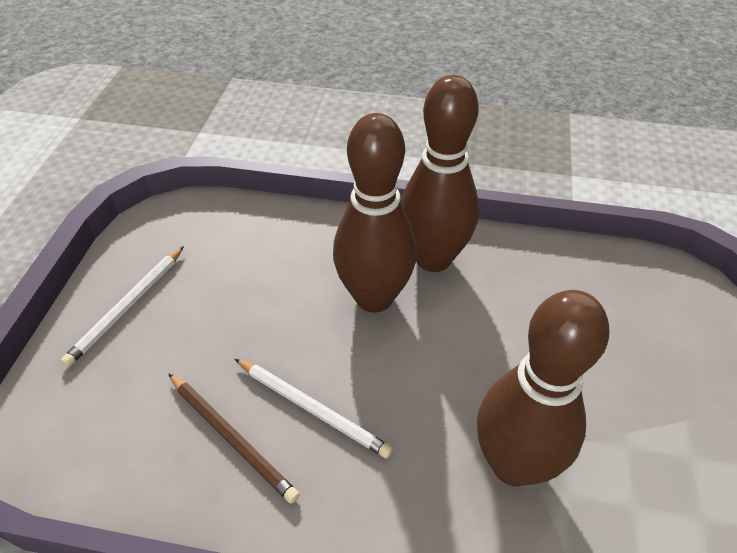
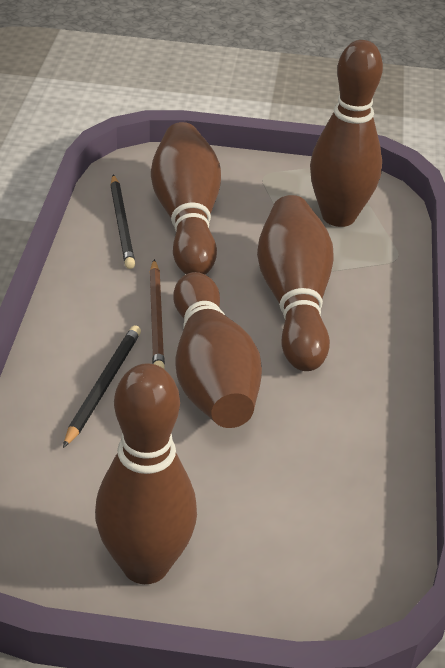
black pencil: 0 -> 2
brown bowling pin: 3 -> 5
white pencil: 2 -> 0

